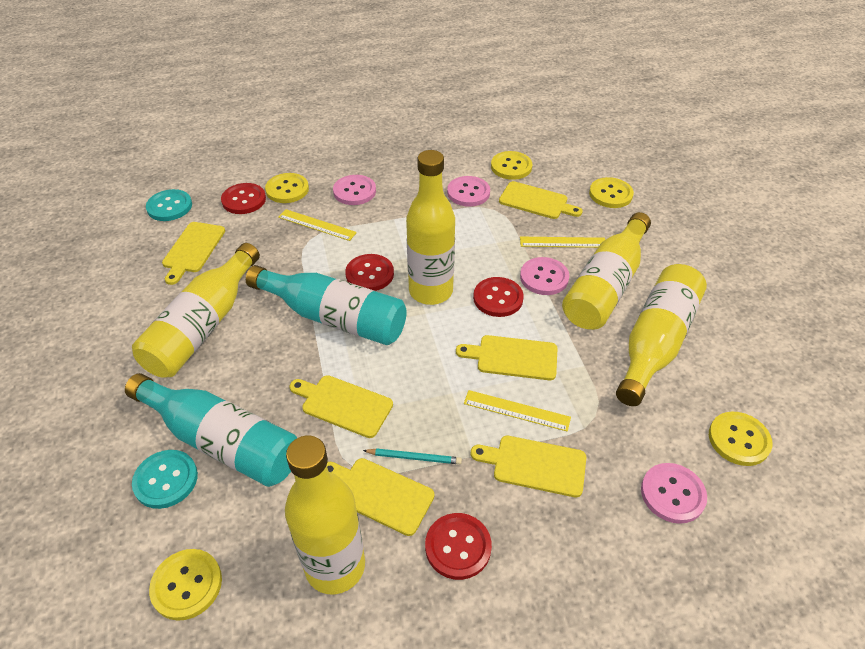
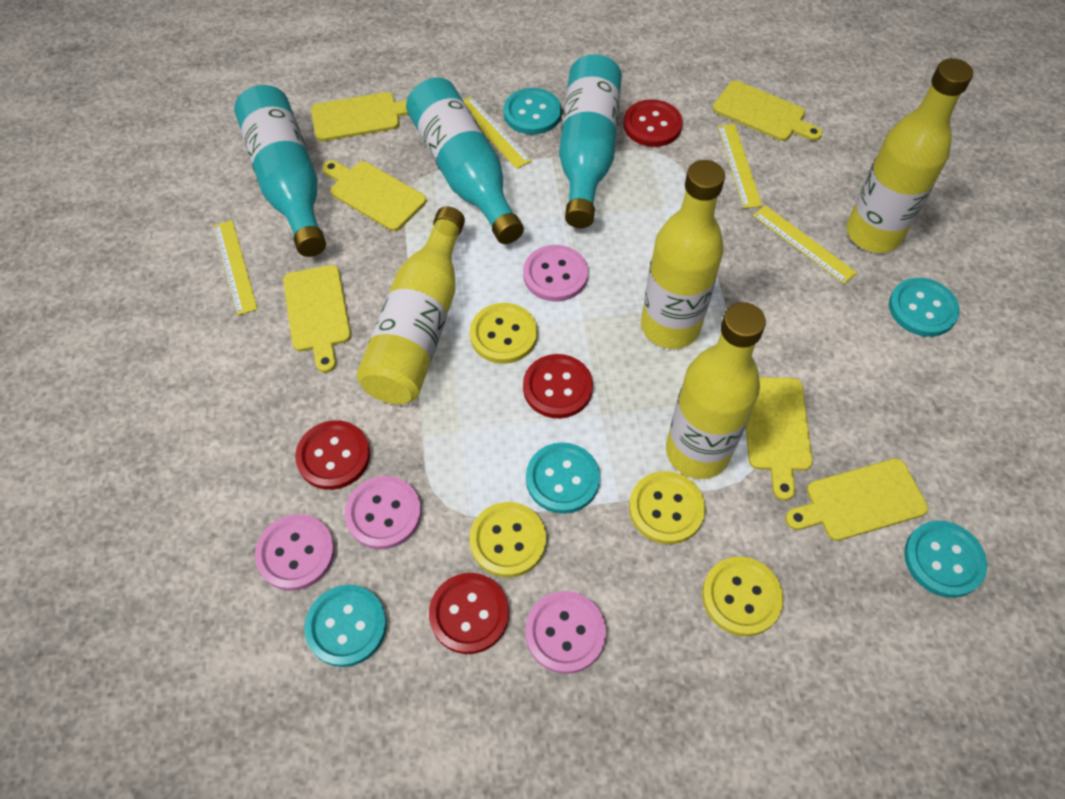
turquoise bottle: 2 -> 3
turquoise button: 2 -> 5
turquoise pencil: 1 -> 0
yellow bottle: 5 -> 4
yellow button: 5 -> 4
yellow ruler: 3 -> 4

